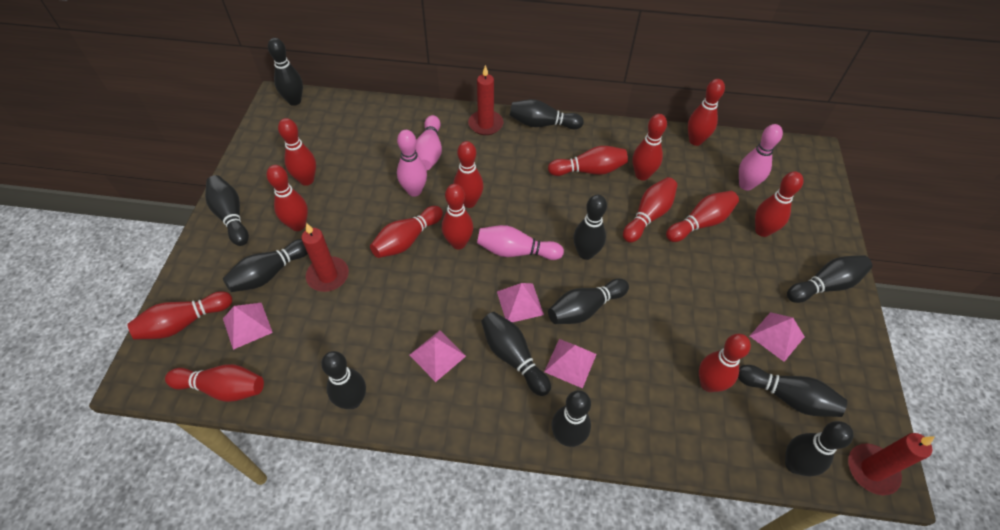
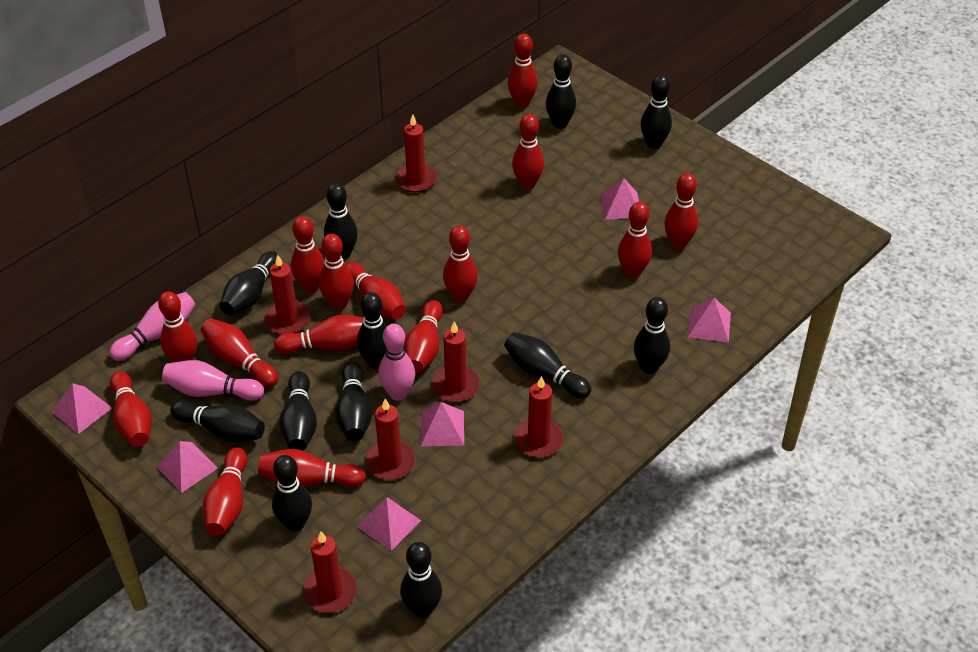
pink bowling pin: 4 -> 3
pink pyramid: 5 -> 6
red bowling pin: 14 -> 15
red candle: 3 -> 6

